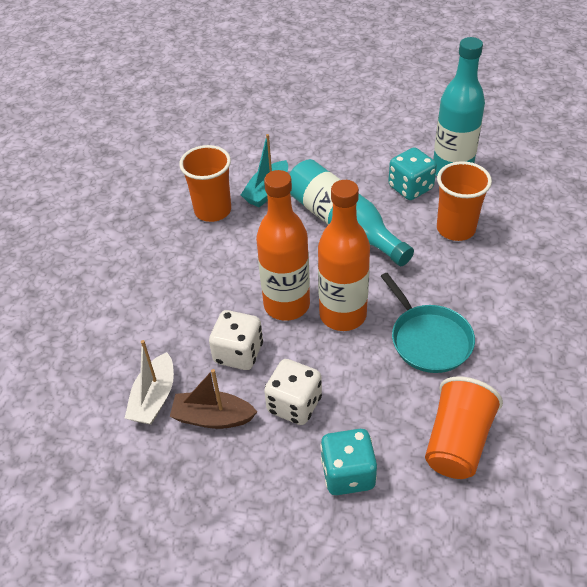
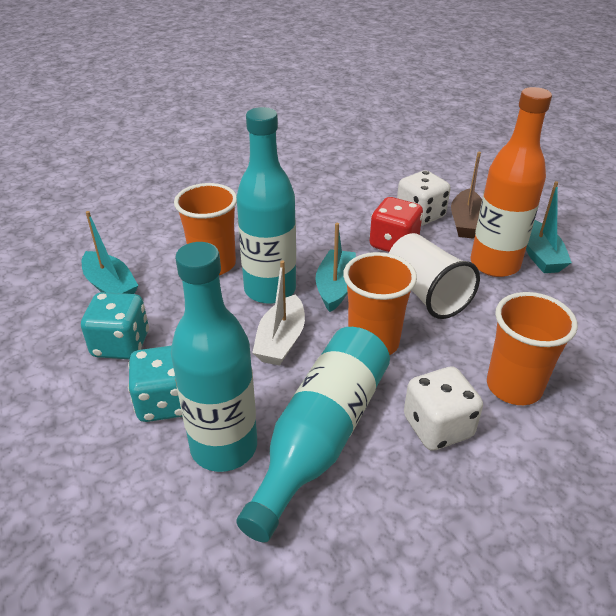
orange bottle: 2 -> 1
red dice: 0 -> 1
turquoise boat: 1 -> 3
turquoise bottle: 2 -> 3
turquoise pan: 1 -> 0
white cup: 0 -> 1

